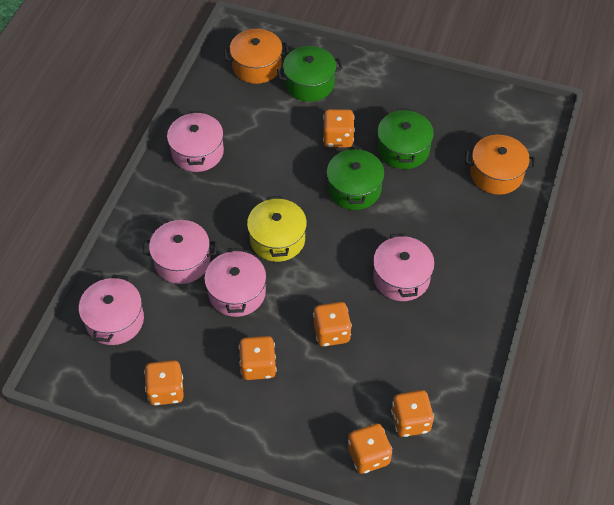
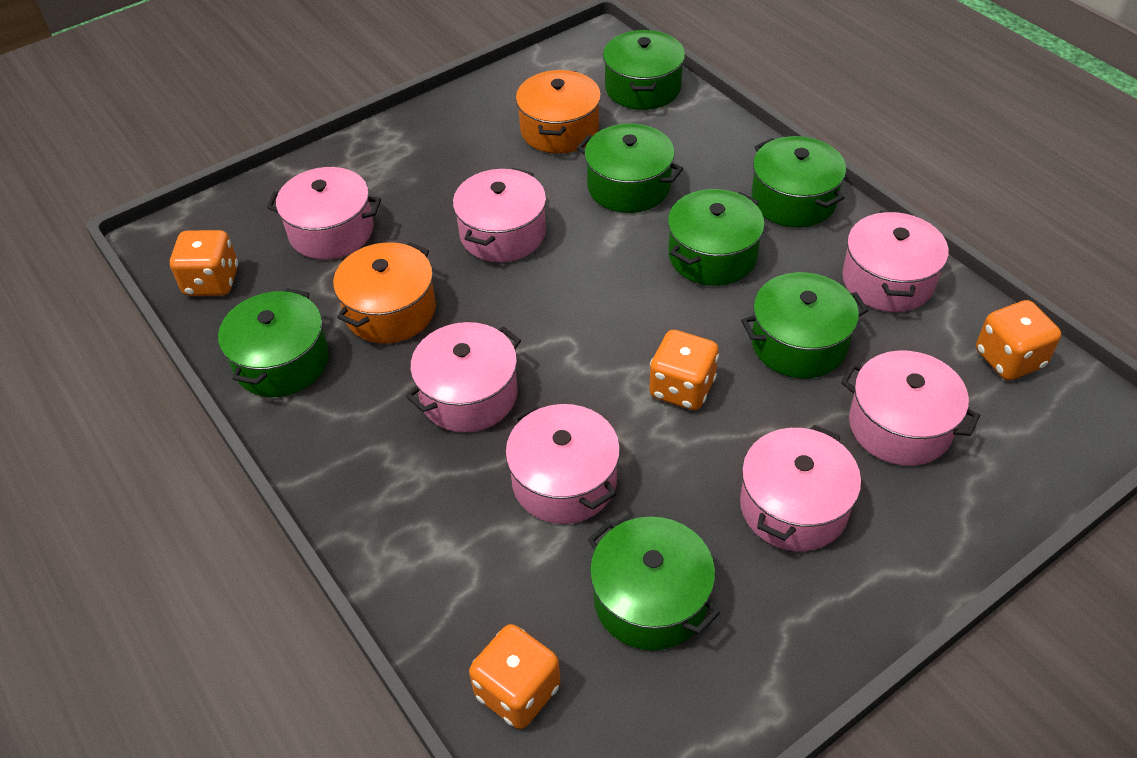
green pot: 3 -> 7
orange dice: 6 -> 4
pink pot: 5 -> 7
yellow pot: 1 -> 0

